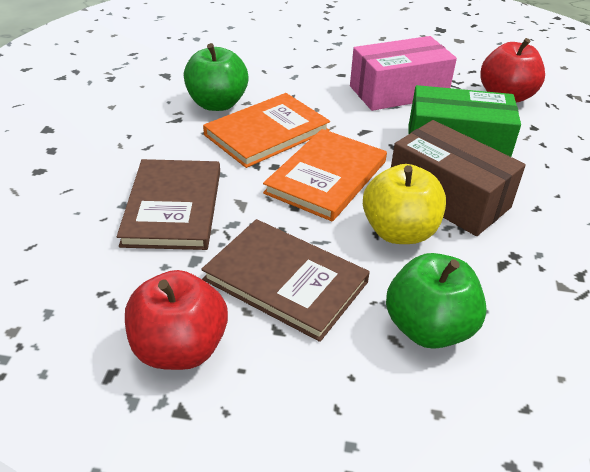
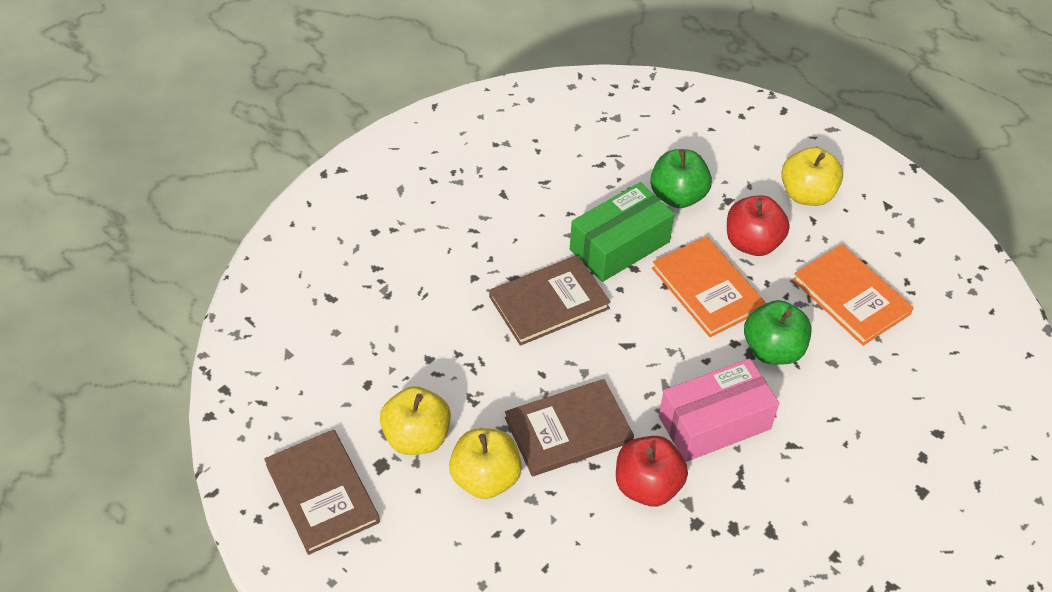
brown book: 2 -> 3
brown box: 1 -> 0
yellow apple: 1 -> 3

